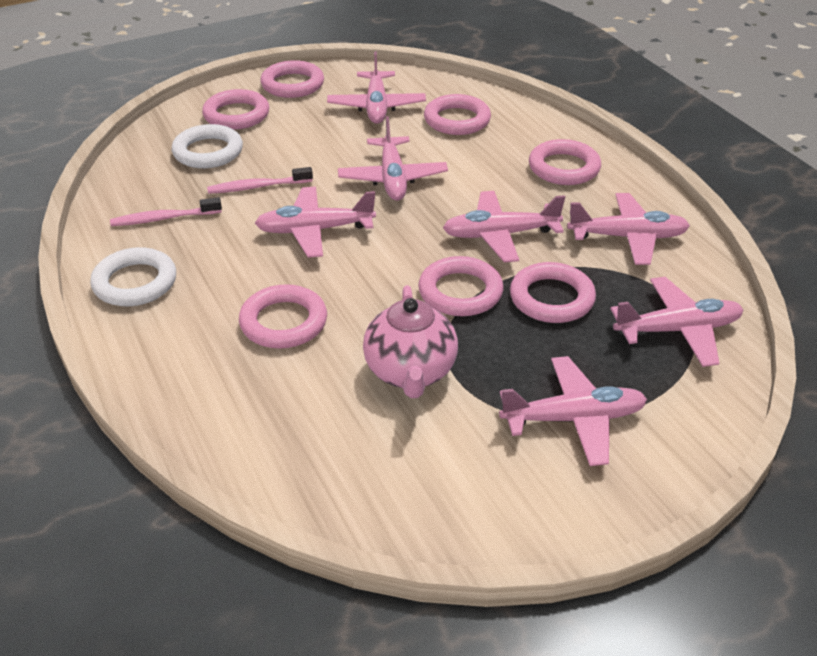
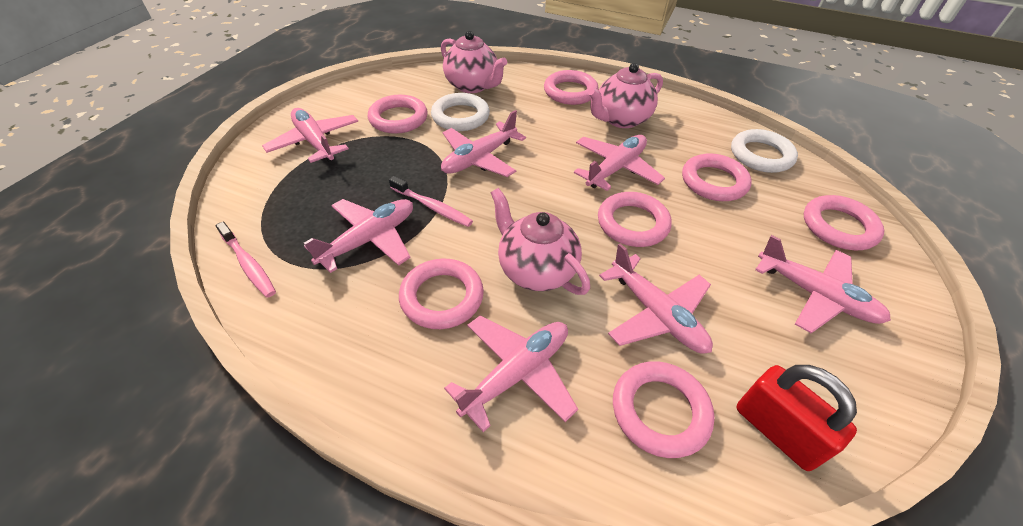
pink teapot: 1 -> 3
red padlock: 0 -> 1

